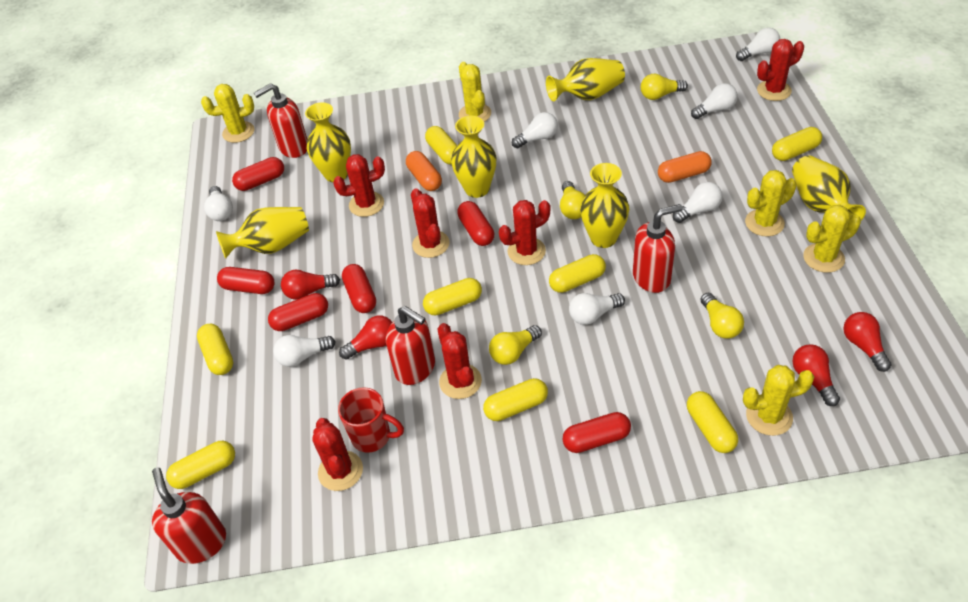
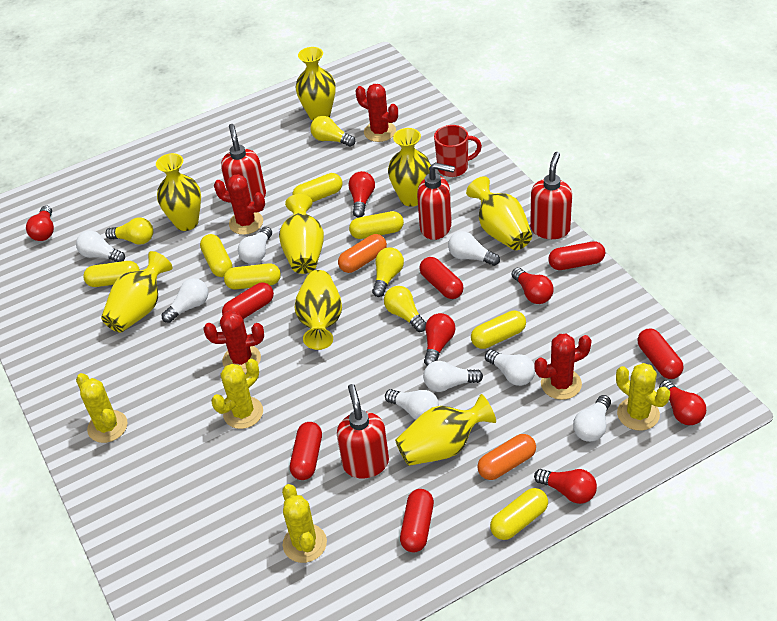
red cactus: 6 -> 4
red light bulb: 4 -> 6
white light bulb: 7 -> 8
yellow cactus: 5 -> 4
yellow capsule: 8 -> 7
yellow vase: 6 -> 8

